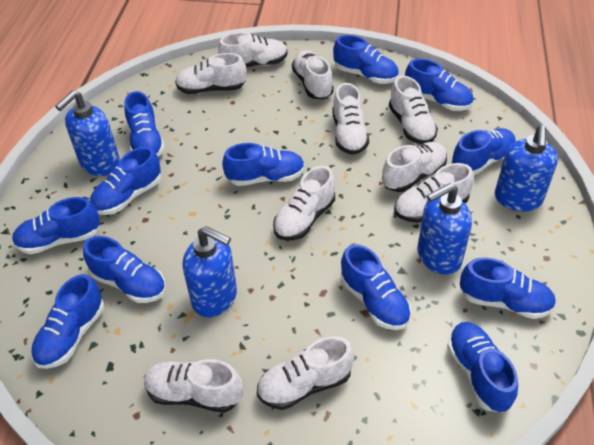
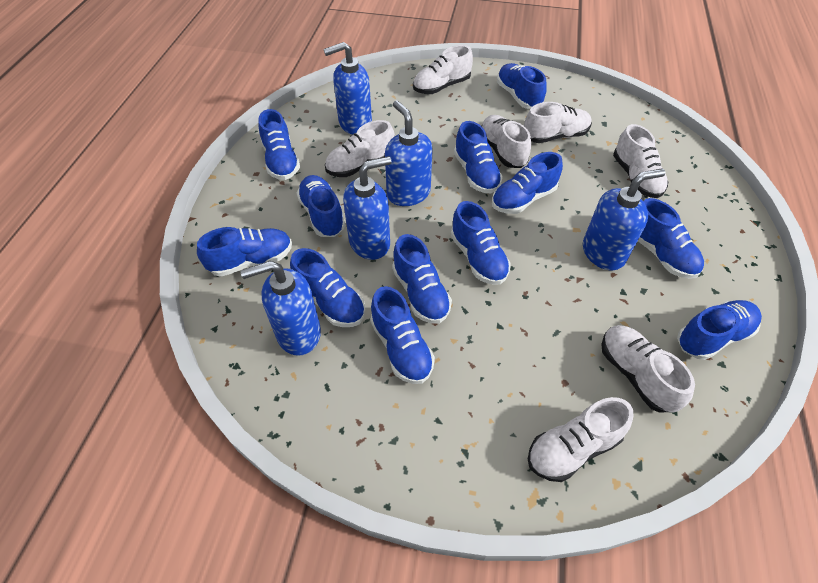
blue soap dispenser: 4 -> 5
white shoe: 10 -> 7

